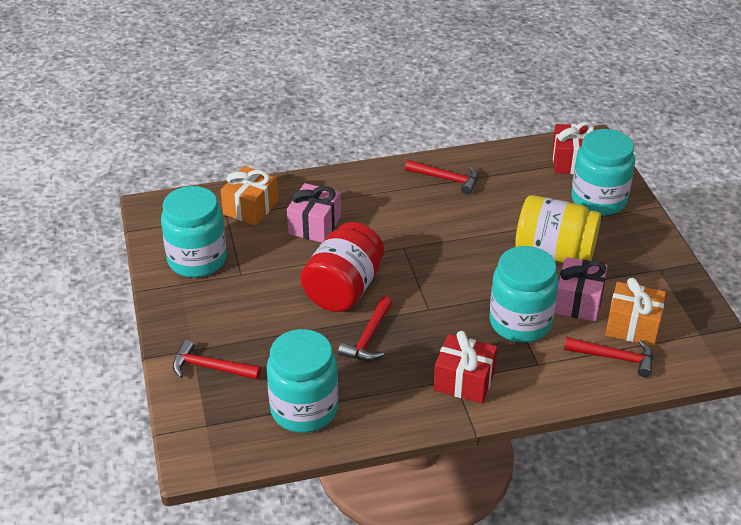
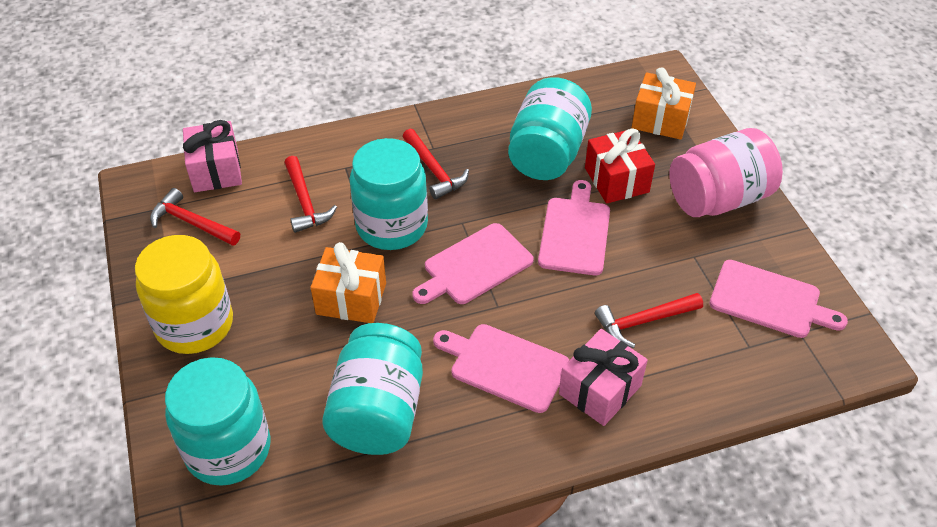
pink cutting board: 0 -> 4
pink jar: 0 -> 1
red gift: 2 -> 1
red jar: 1 -> 0

